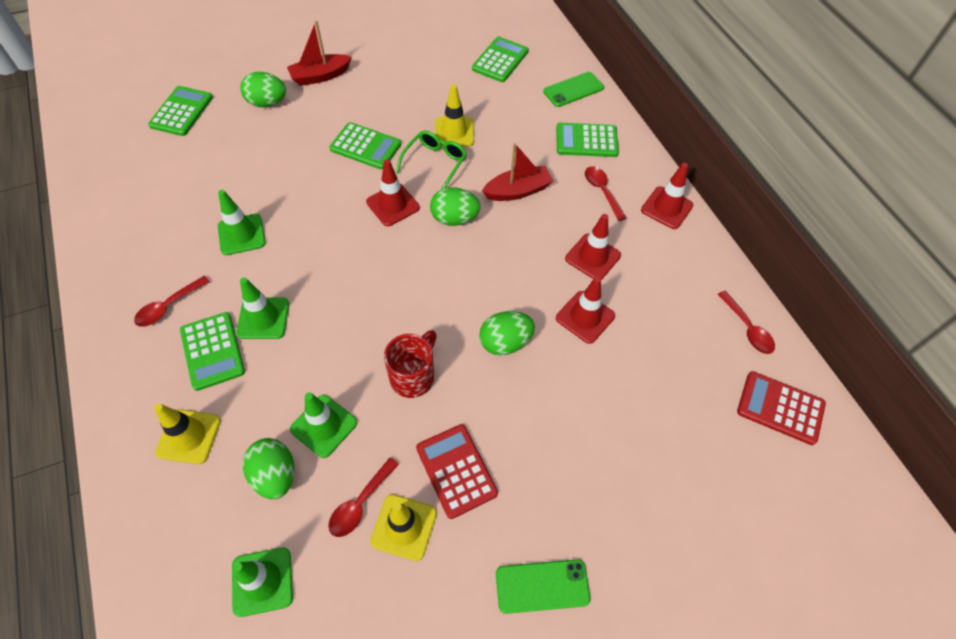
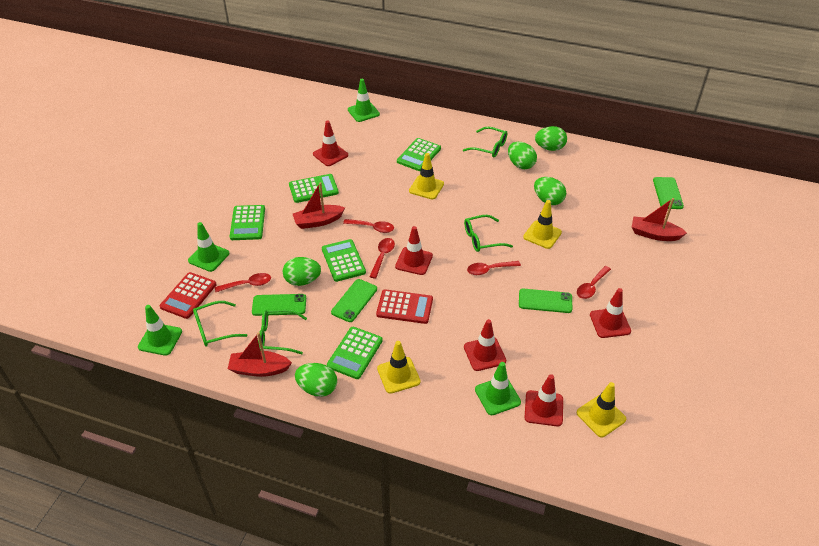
green egg: 4 -> 5
green glasses: 1 -> 4
green phone: 2 -> 4
red boat: 2 -> 3
red mug: 1 -> 0
red spoon: 4 -> 5
red traffic cone: 4 -> 5
yellow traffic cone: 3 -> 4

